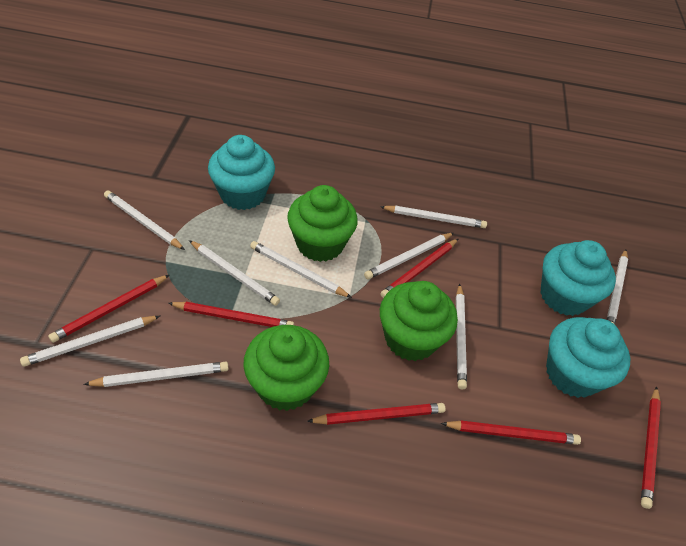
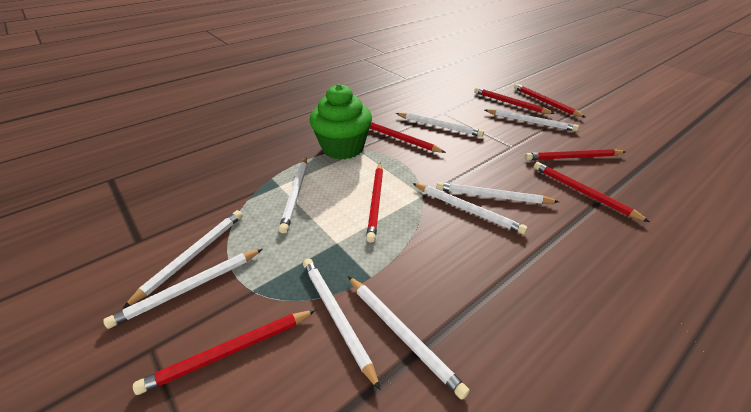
green cupcake: 3 -> 1
red pencil: 6 -> 7
turquoise cupcake: 3 -> 0

